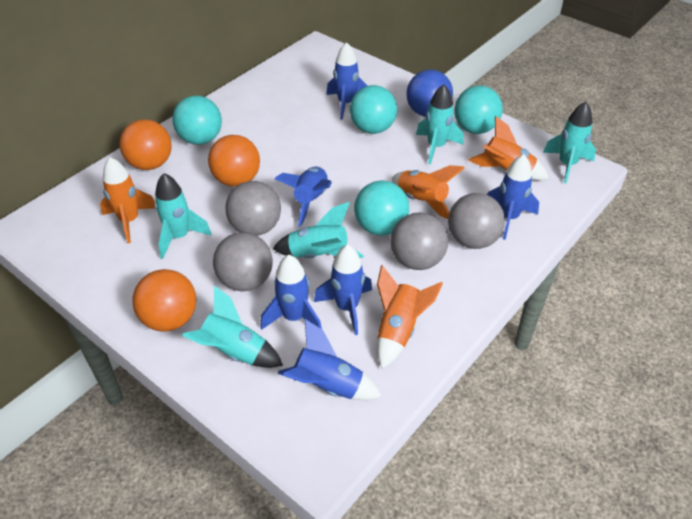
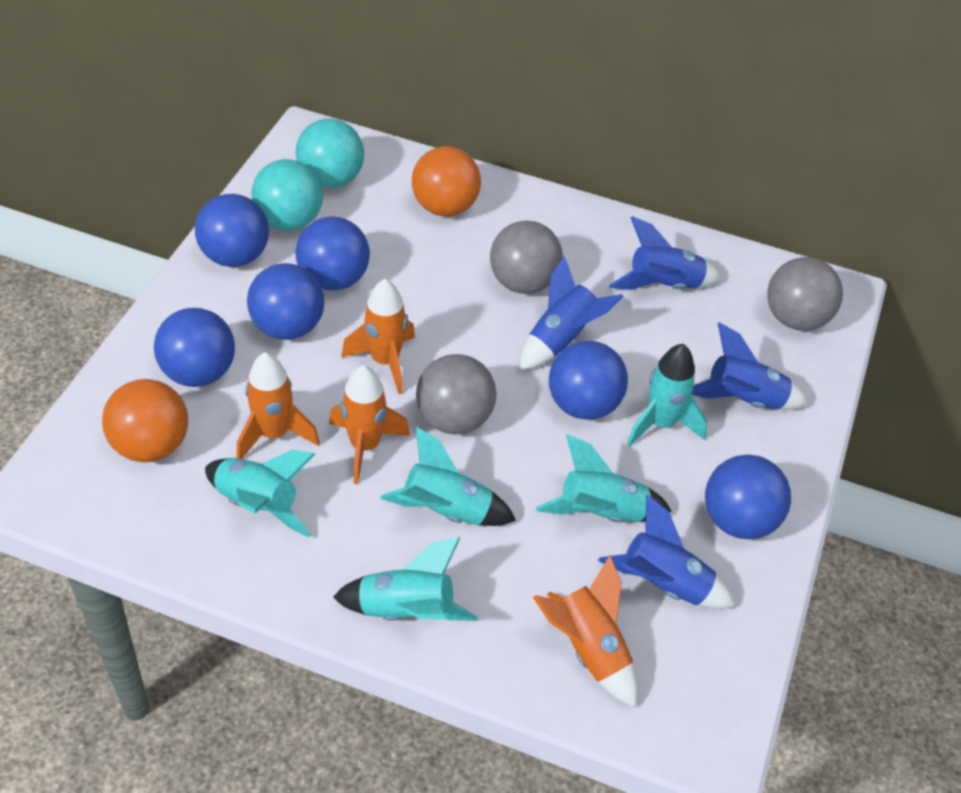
blue ball: 1 -> 6
blue rocket: 6 -> 4
grey ball: 4 -> 3
orange ball: 3 -> 2
turquoise ball: 4 -> 2

